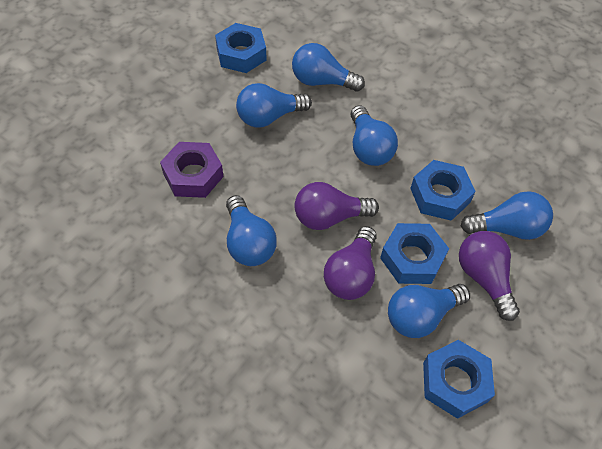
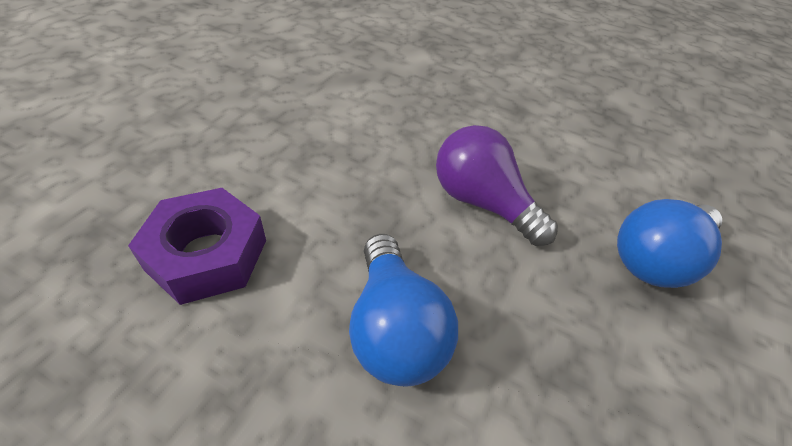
blue light bulb: 6 -> 2
blue nut: 4 -> 0
purple light bulb: 3 -> 1

